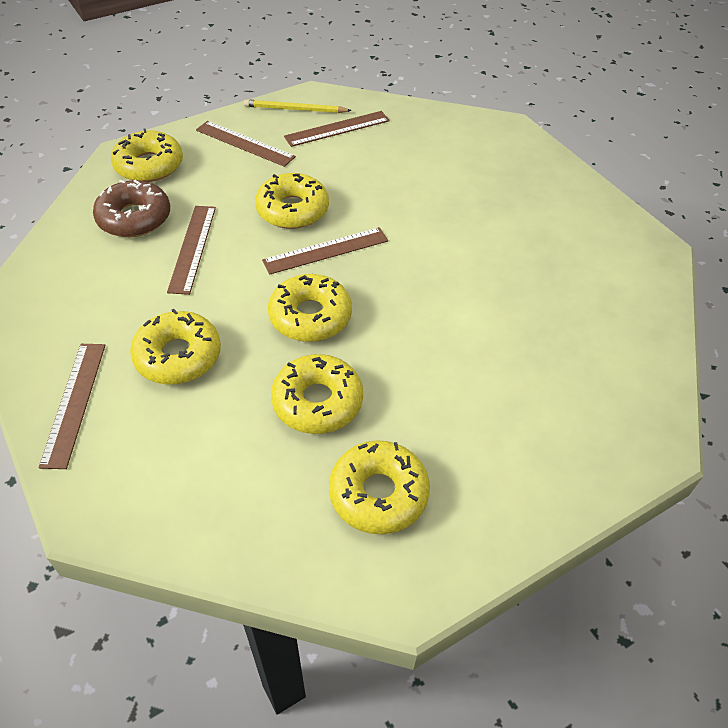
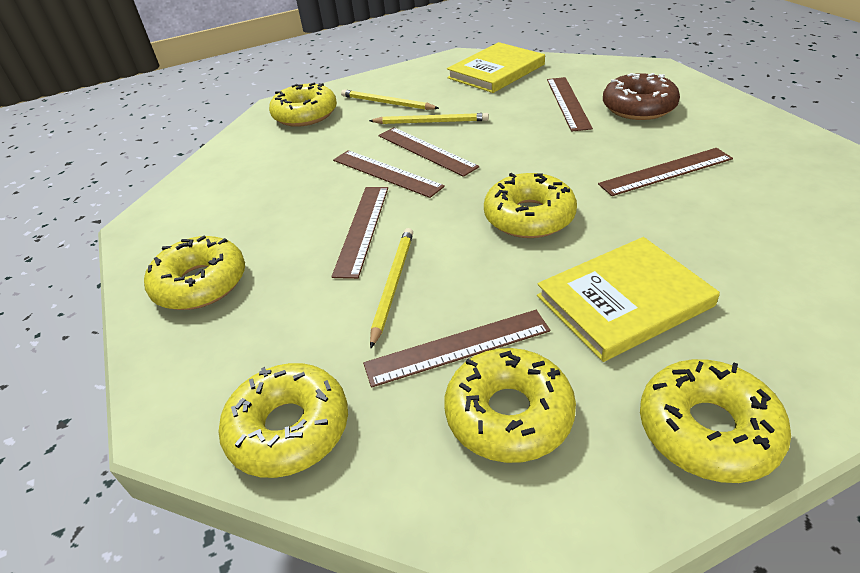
brown ruler: 5 -> 6
yellow book: 0 -> 2
yellow pencil: 1 -> 3

